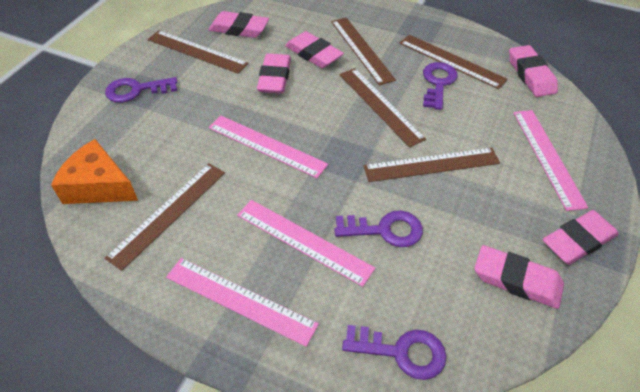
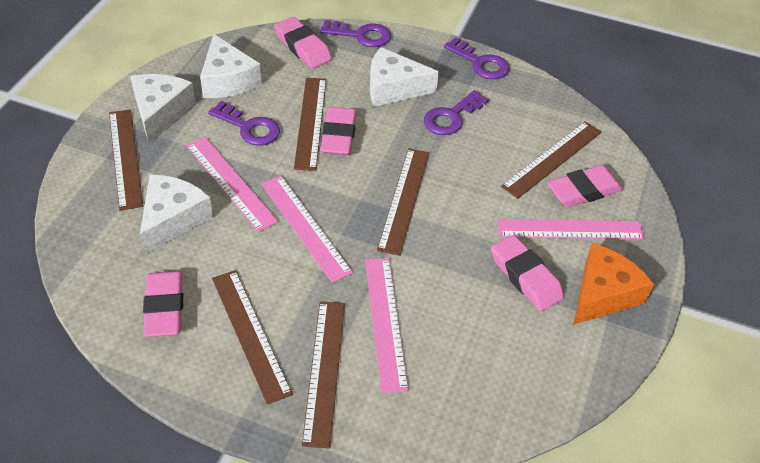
pink eraser: 6 -> 5
white cheese: 0 -> 4

